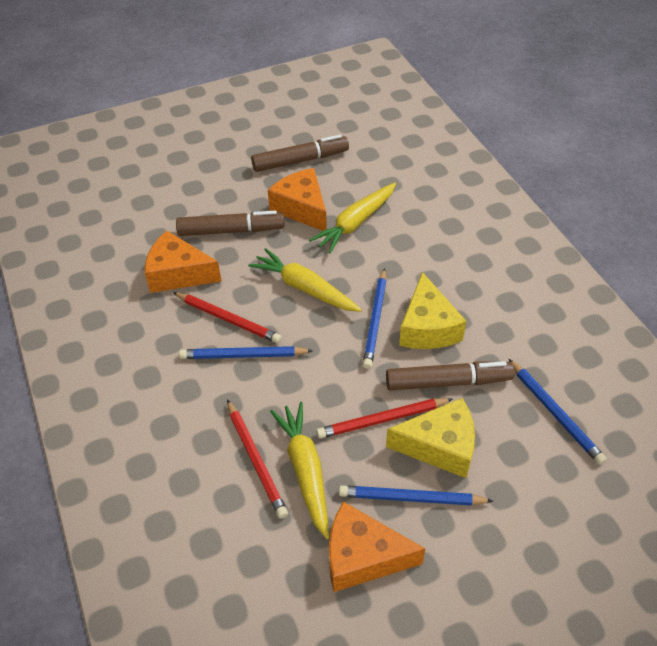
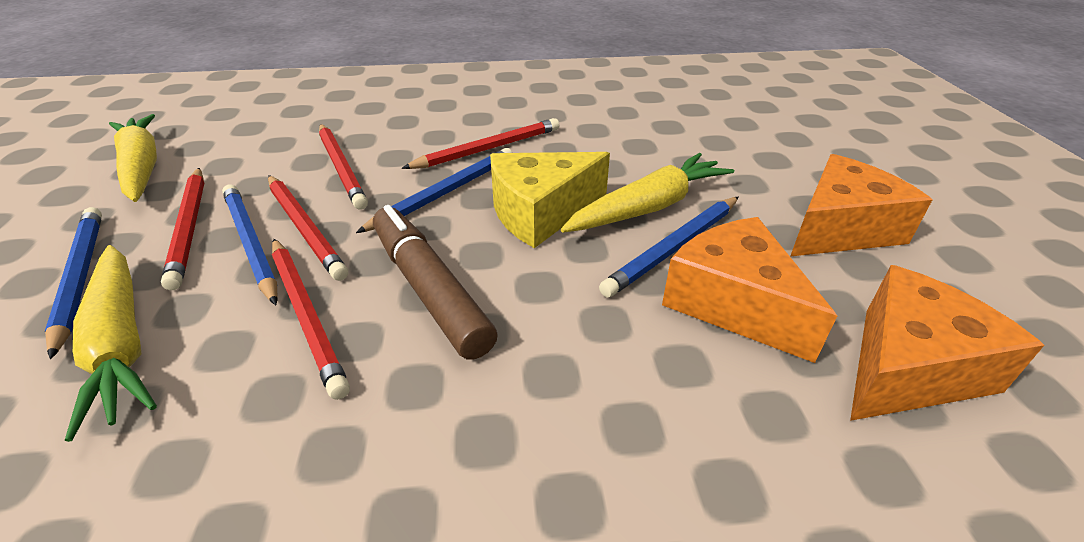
brown marker: 3 -> 1
red pencil: 3 -> 5
yellow cheese: 2 -> 1

